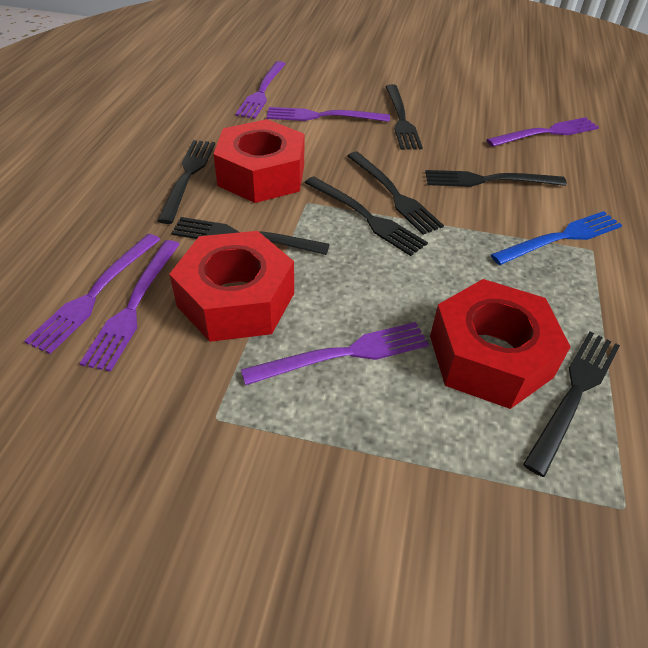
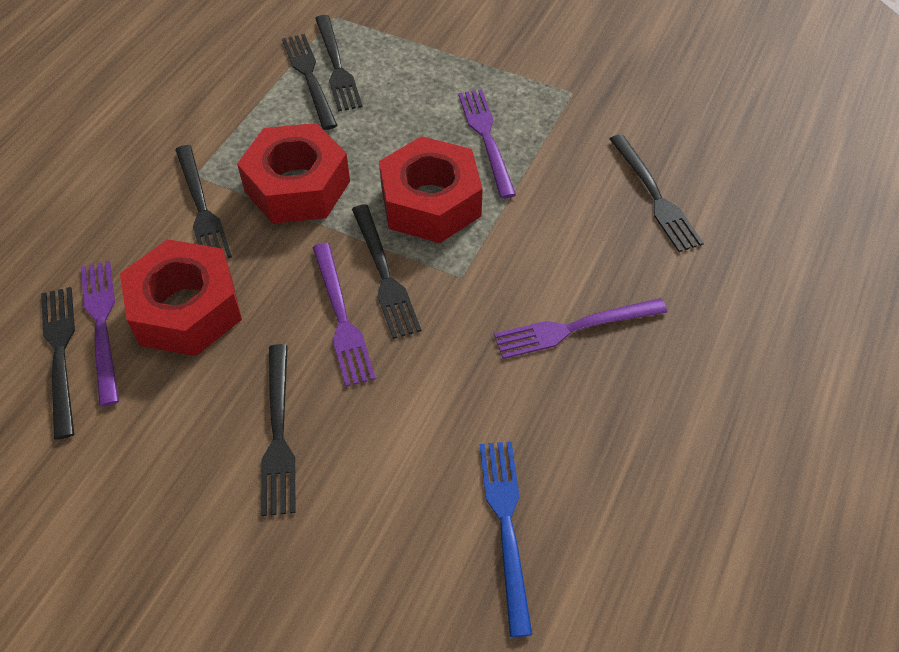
purple fork: 6 -> 4

